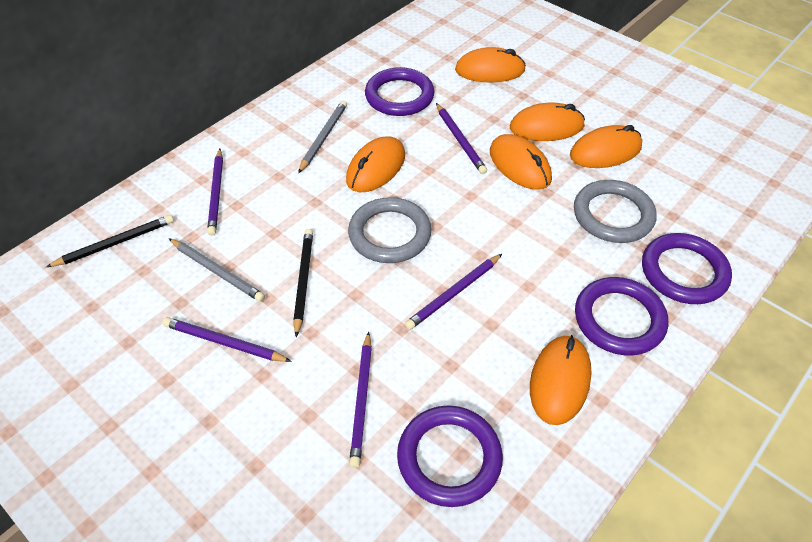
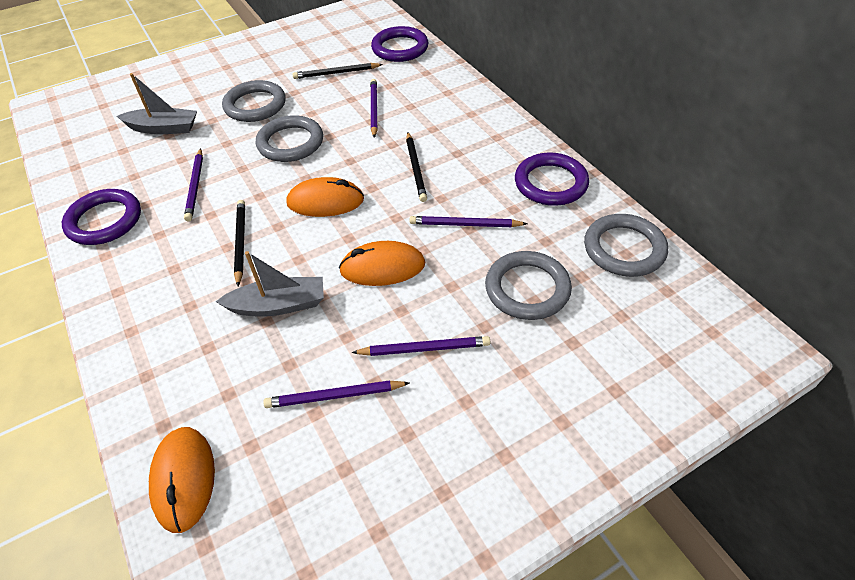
black pencil: 2 -> 3
grey boat: 0 -> 2
grey pencil: 2 -> 0
grey ring: 2 -> 4
orange mouse: 6 -> 3
purple ring: 4 -> 3

